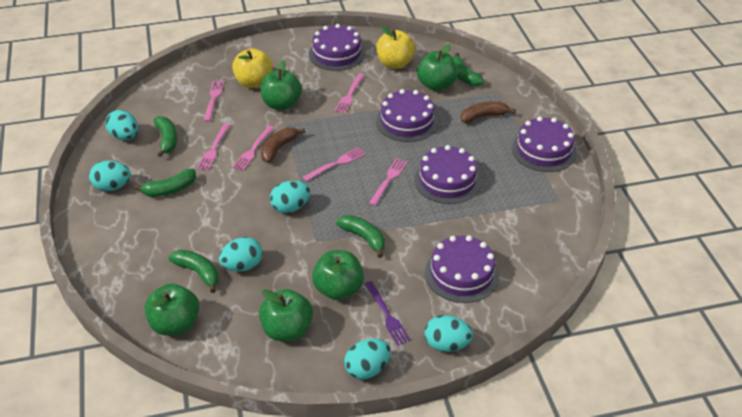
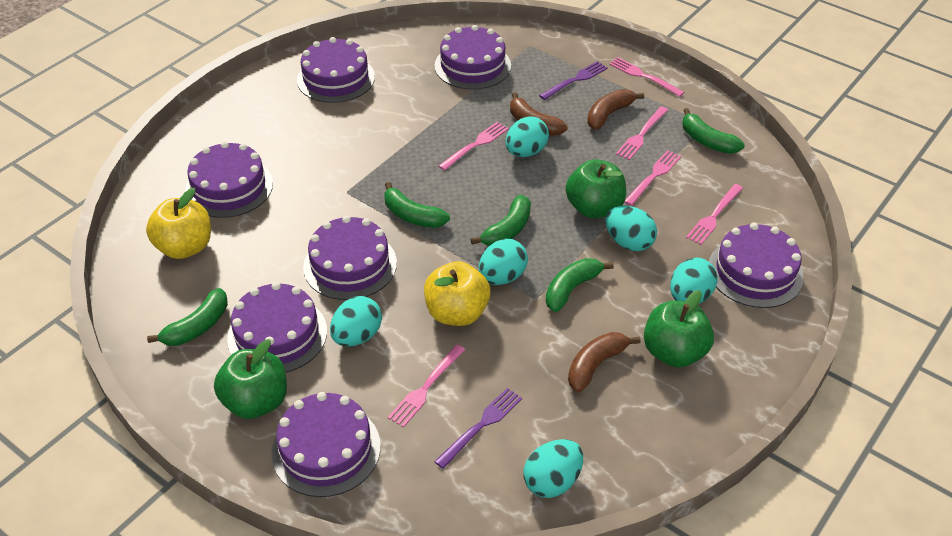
brown banana: 2 -> 3
green apple: 5 -> 3
purple cake: 5 -> 7
purple fork: 1 -> 2

